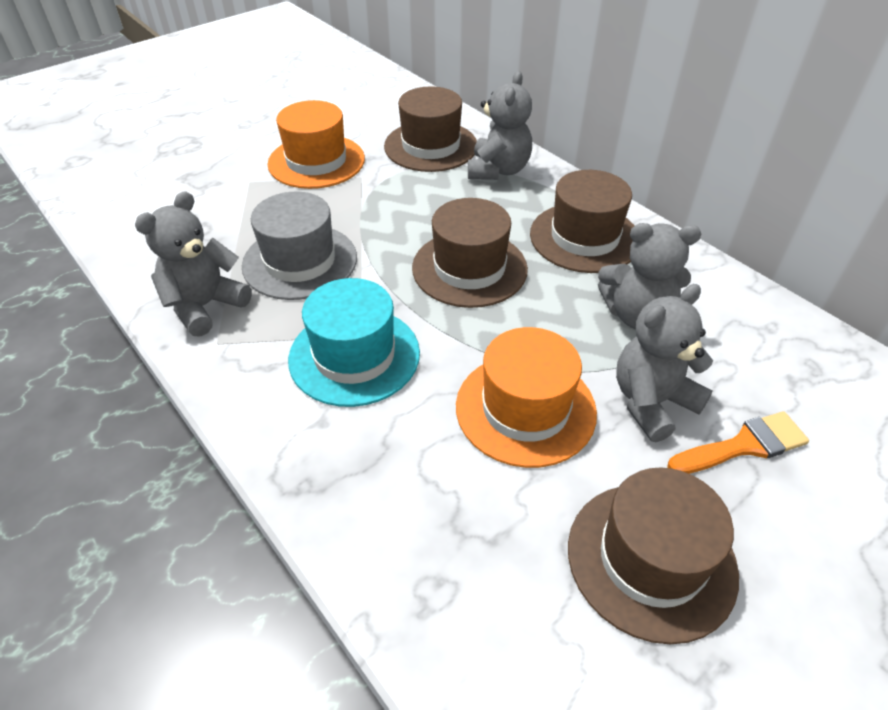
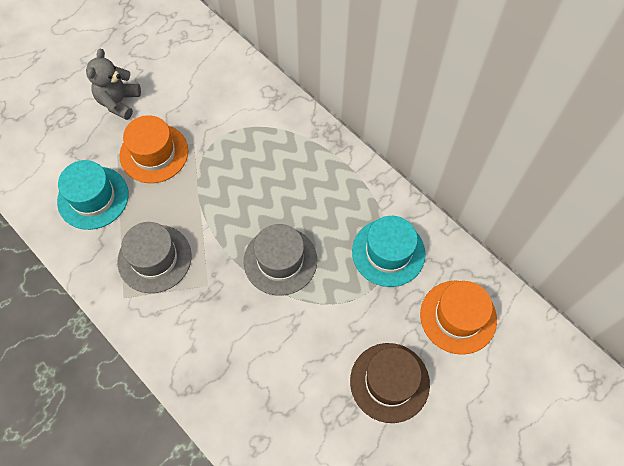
brown hat: 4 -> 1
grey hat: 1 -> 2
grey teddy bear: 4 -> 1
orange brush: 1 -> 0
turquoise hat: 1 -> 2

